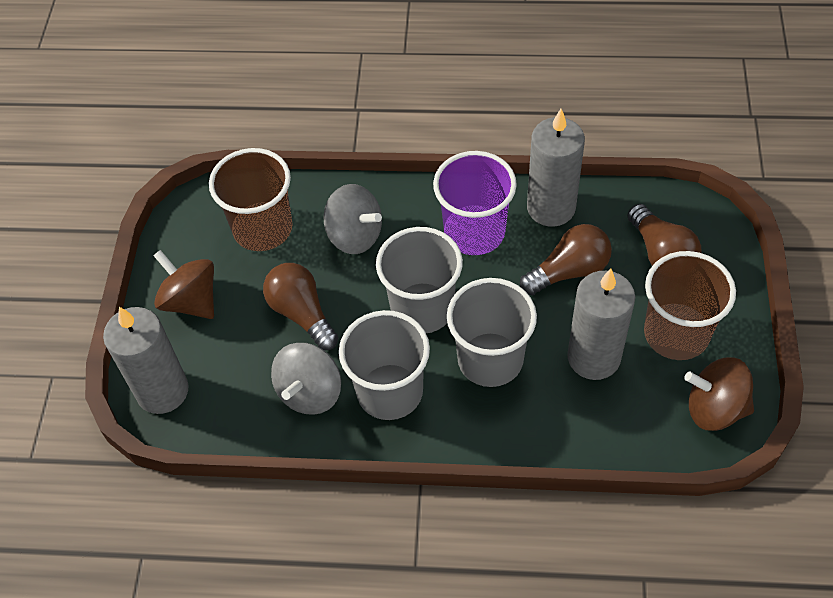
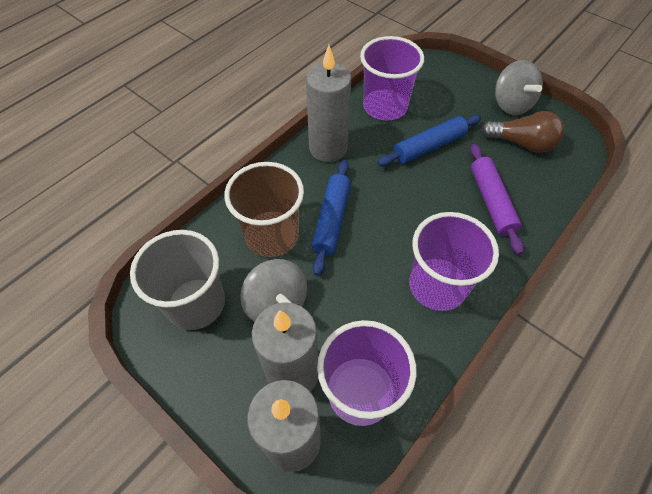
blue rolling pin: 0 -> 2
brown cup: 2 -> 1
brown light bulb: 3 -> 1
brown spinning top: 2 -> 0
grey cup: 3 -> 1
purple cup: 1 -> 3
purple rolling pin: 0 -> 1

